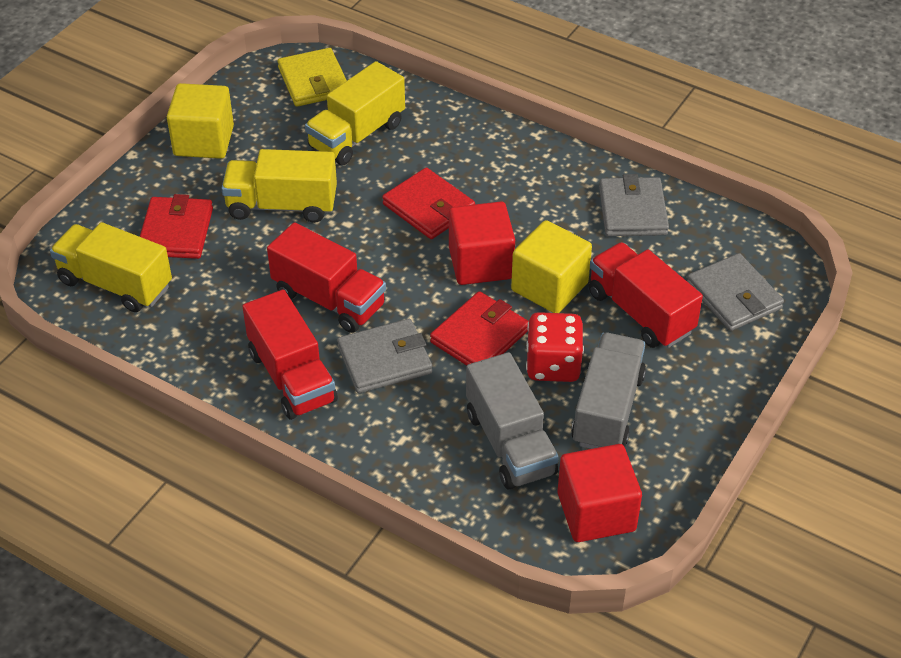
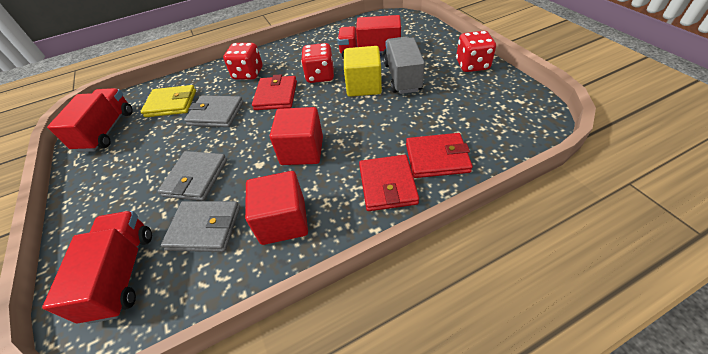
grey truck: 2 -> 1
red dice: 1 -> 3
yellow cube: 2 -> 1
yellow truck: 3 -> 0

